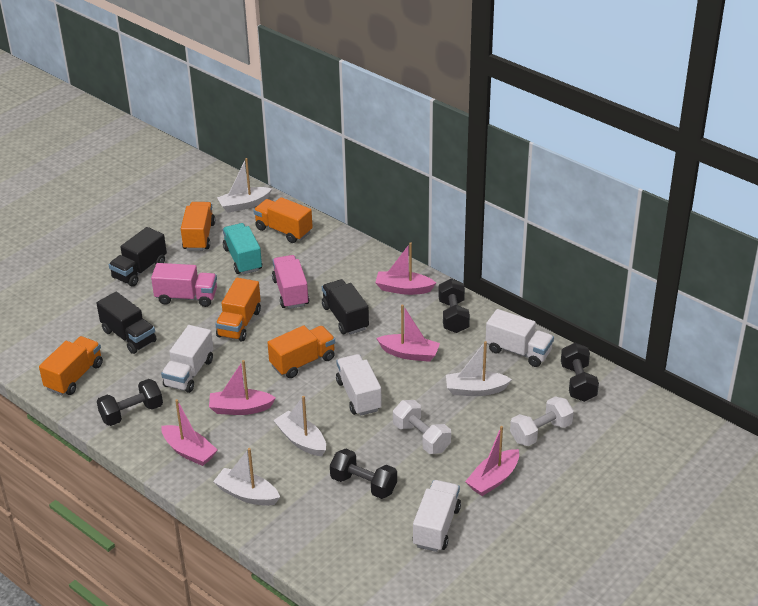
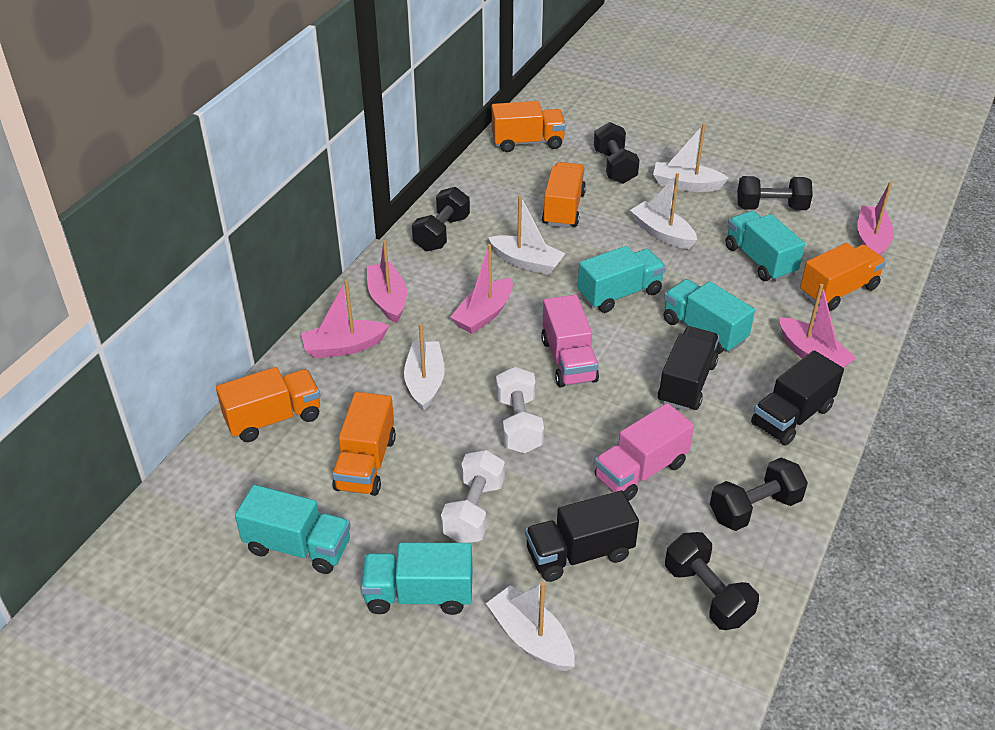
black dumbbell: 4 -> 5
turquoise truck: 1 -> 5
white boat: 4 -> 5
white truck: 4 -> 0

